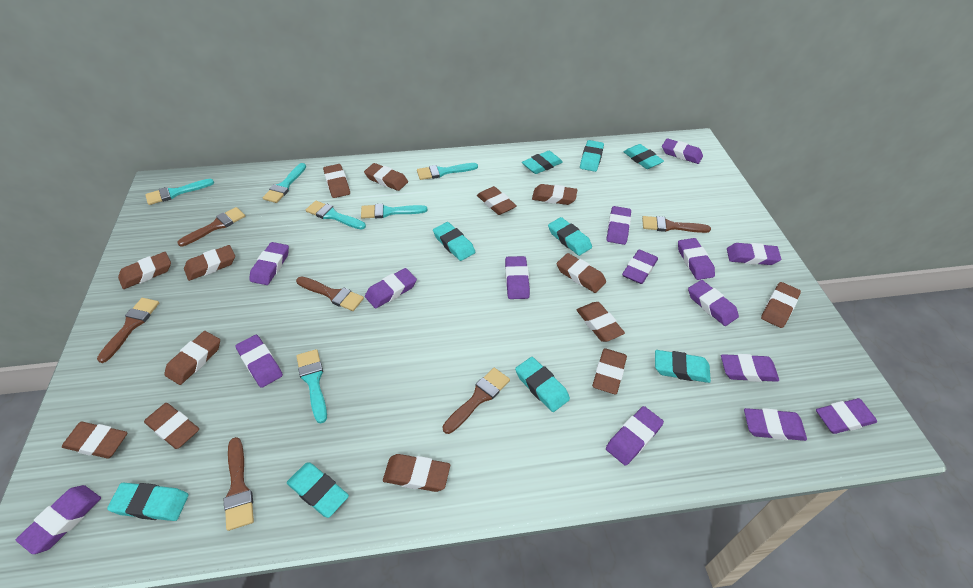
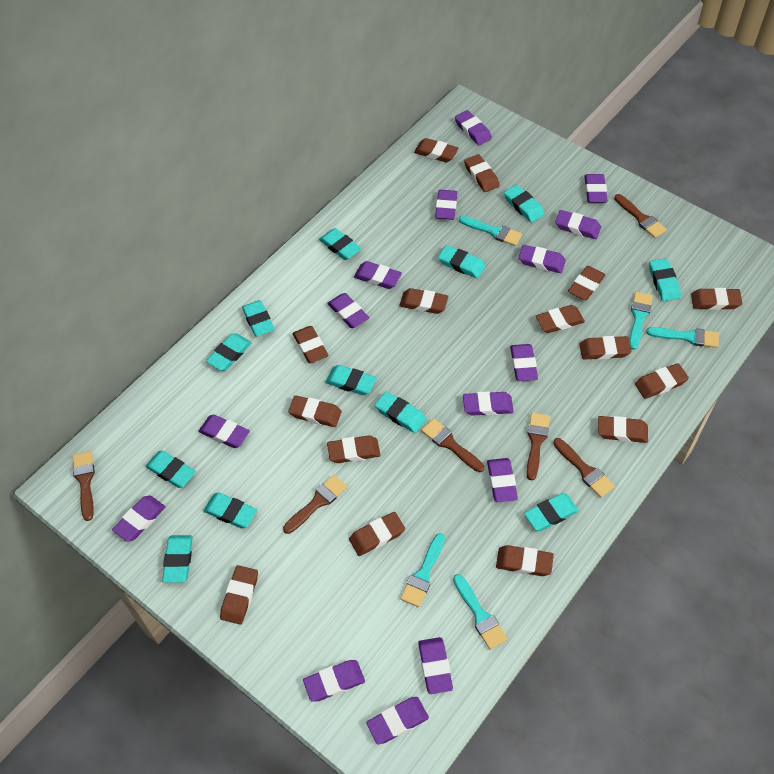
brown eraser: 14 -> 15
turquoise brush: 6 -> 5
turquoise eraser: 9 -> 12

